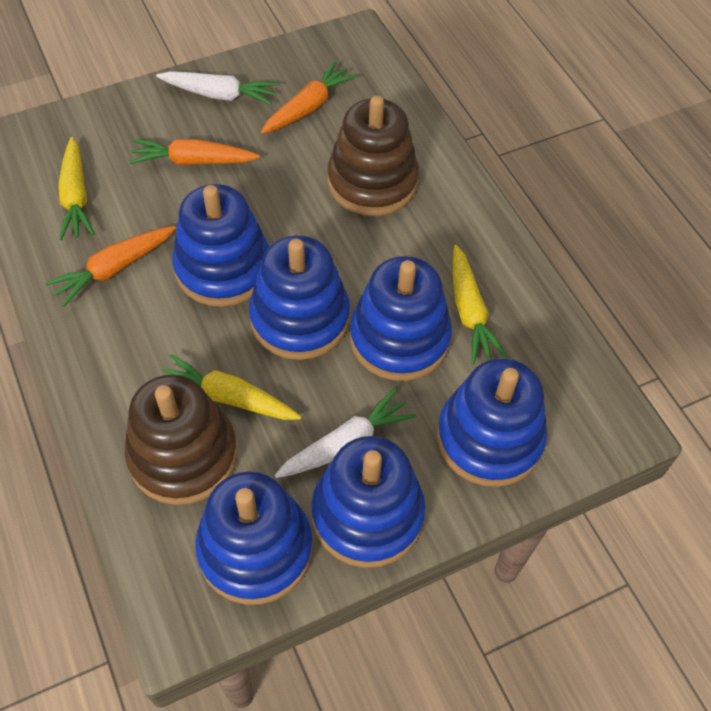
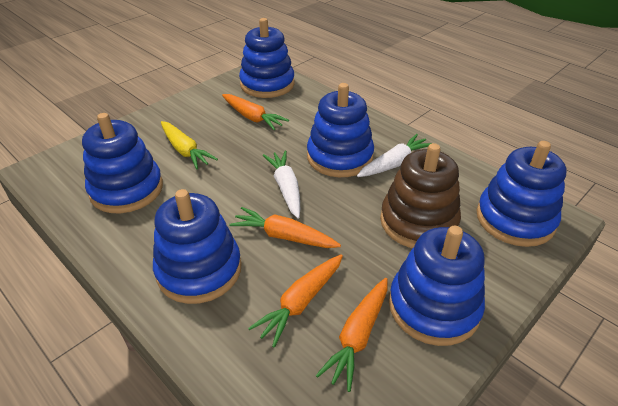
brown stacking toy: 2 -> 1
orange carrot: 3 -> 4
yellow carrot: 3 -> 1

